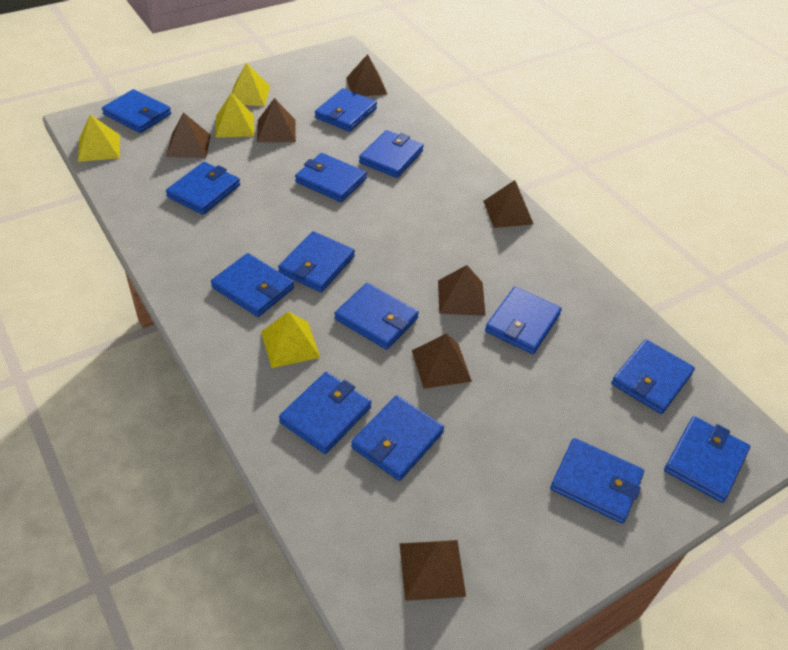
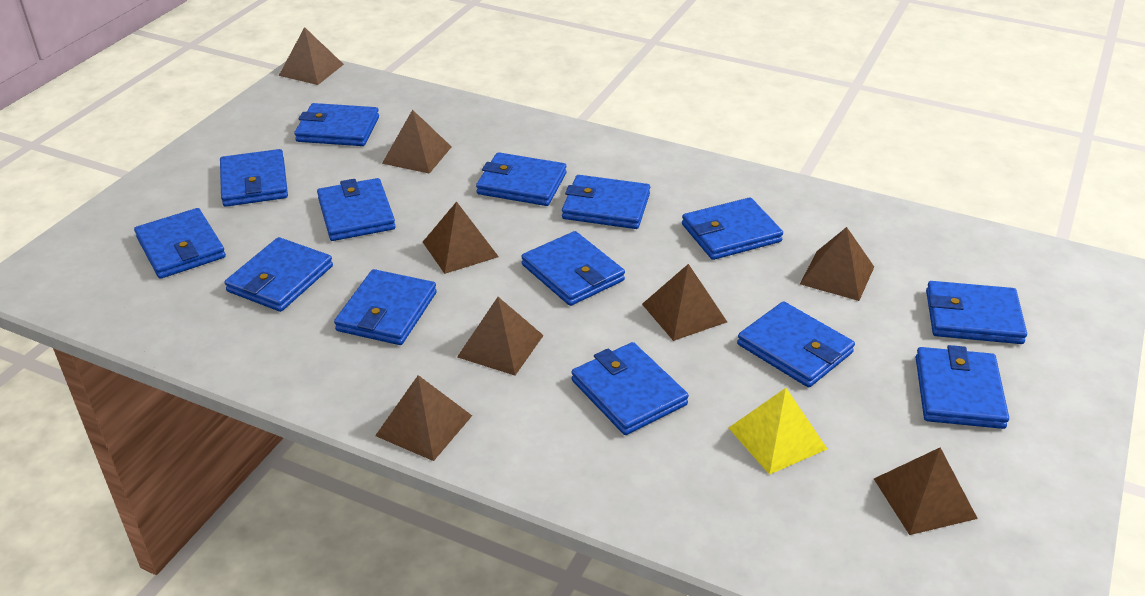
brown pyramid: 7 -> 8
yellow pyramid: 4 -> 1

